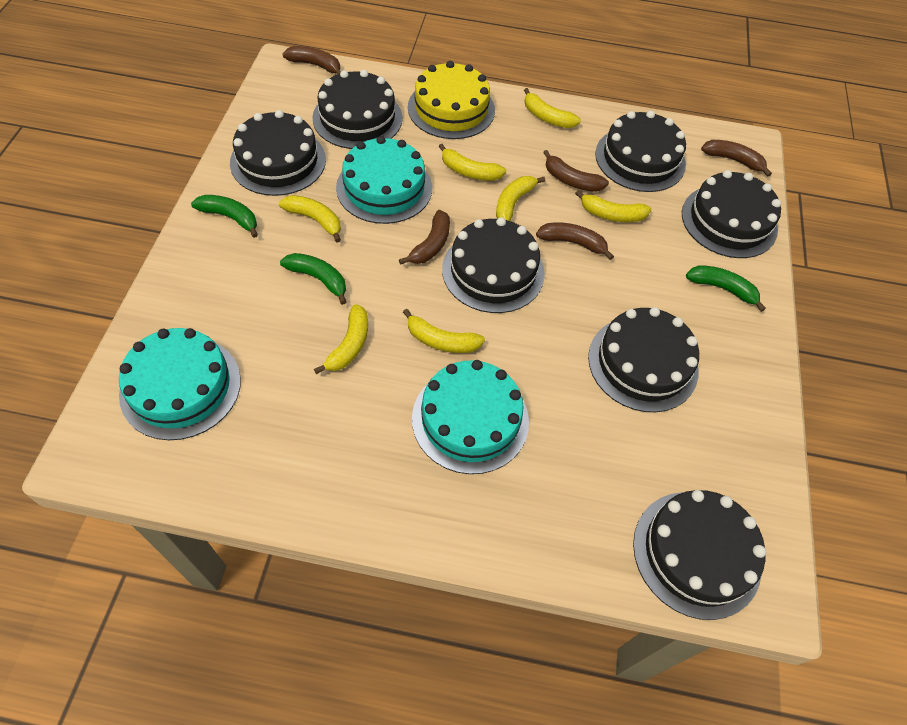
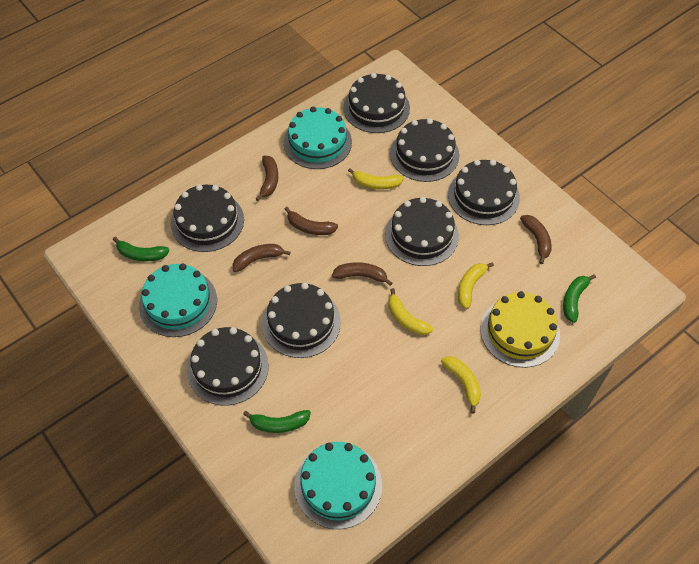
yellow banana: 7 -> 4

